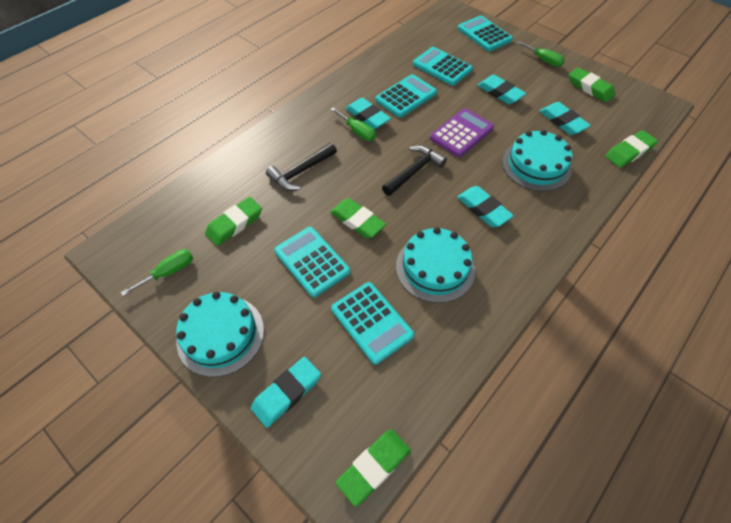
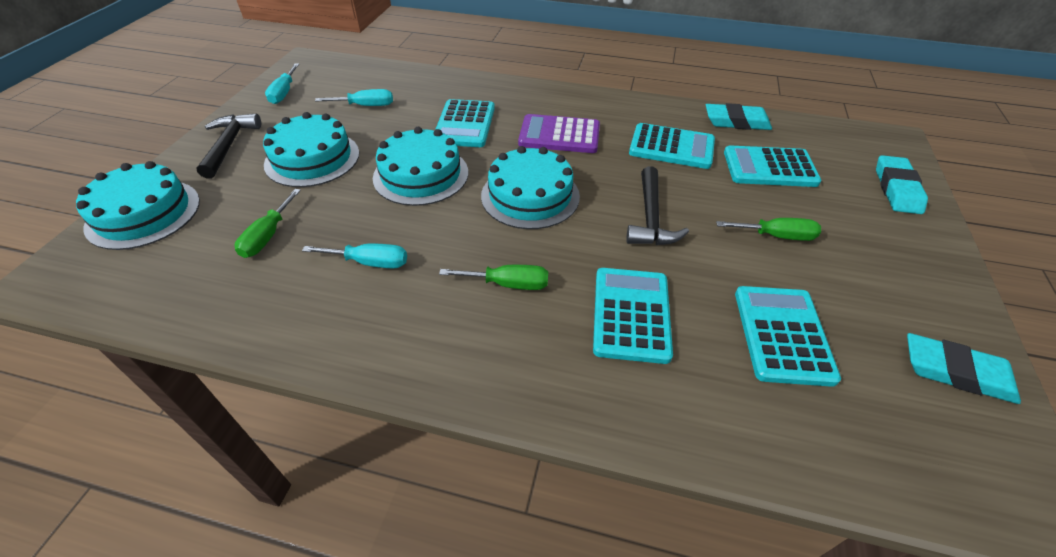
green eraser: 5 -> 0
turquoise cake: 3 -> 4
turquoise eraser: 5 -> 3
turquoise screwdriver: 0 -> 3

